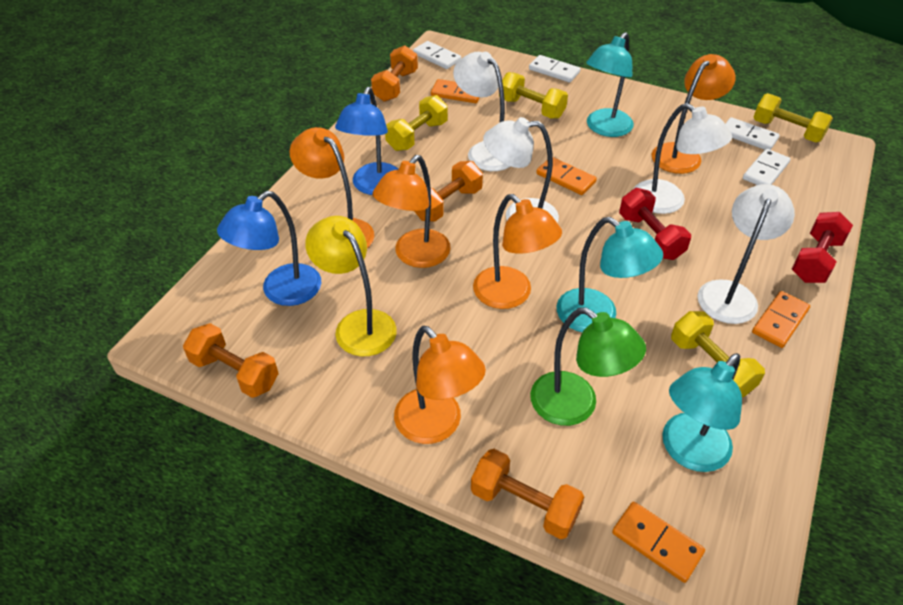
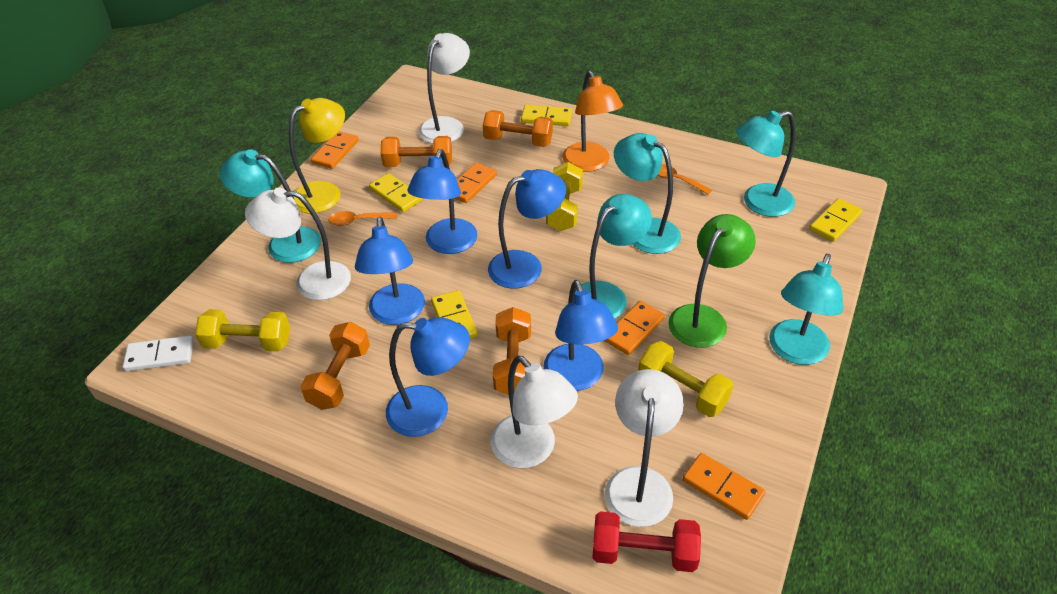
blue lamp: 2 -> 5
orange lamp: 5 -> 1
orange spoon: 0 -> 2
red dumbbell: 2 -> 1
turquoise lamp: 3 -> 5
white domino: 4 -> 1
yellow domino: 0 -> 4
yellow dumbbell: 4 -> 3

